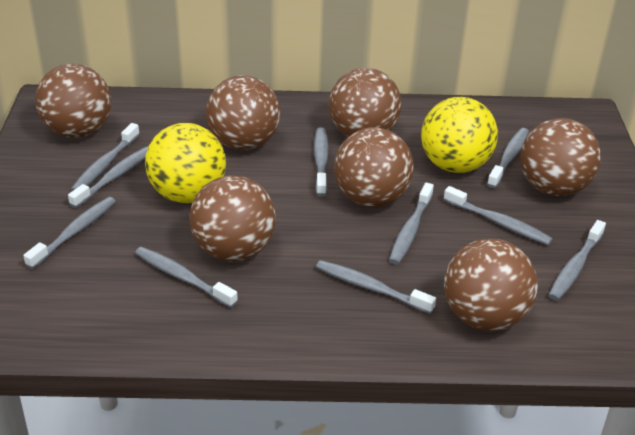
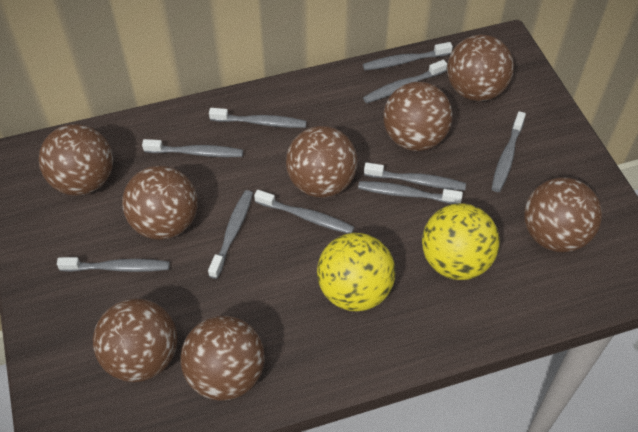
brown ball: 7 -> 8

